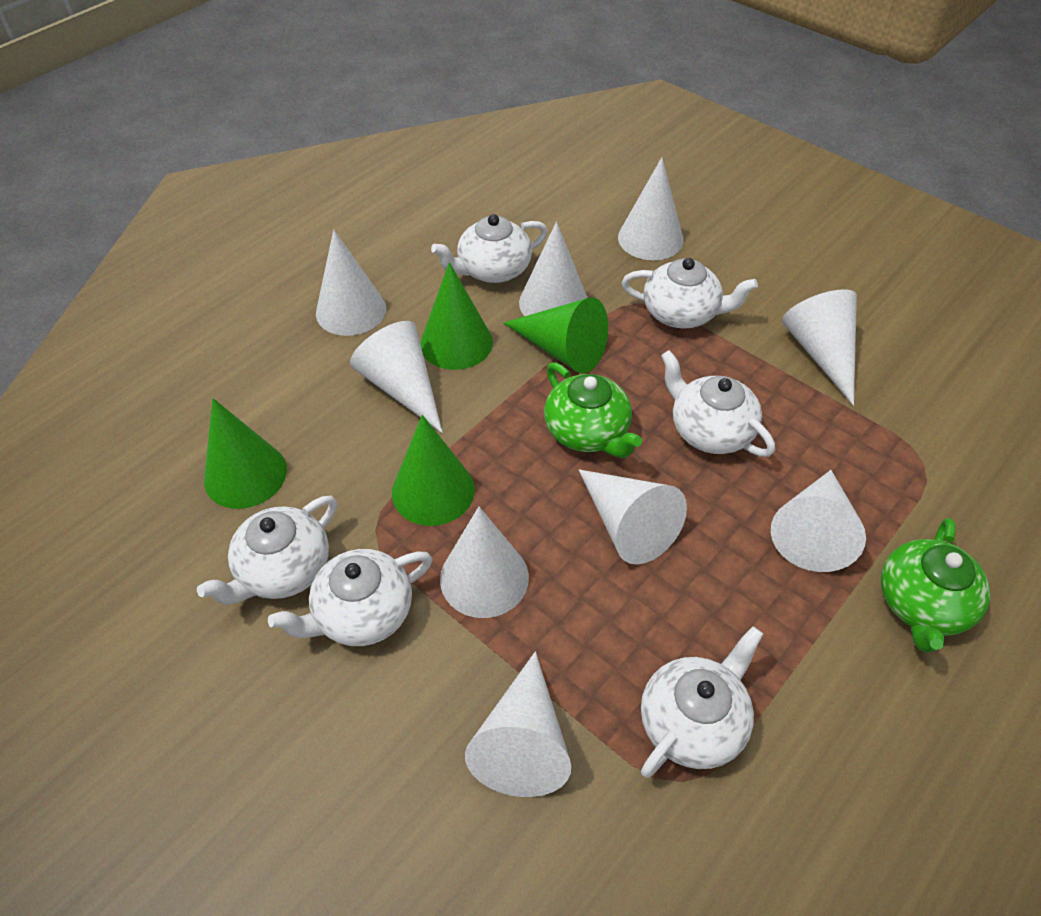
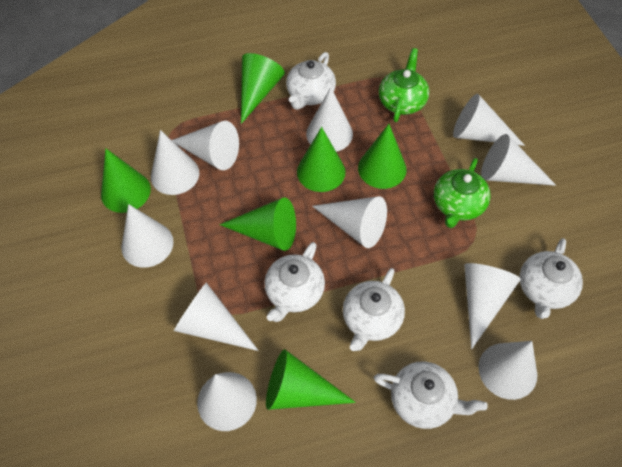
green cone: 4 -> 6
white cone: 9 -> 11
white teapot: 6 -> 5

